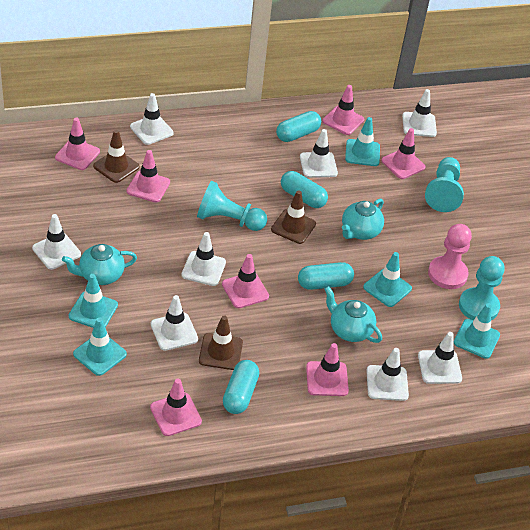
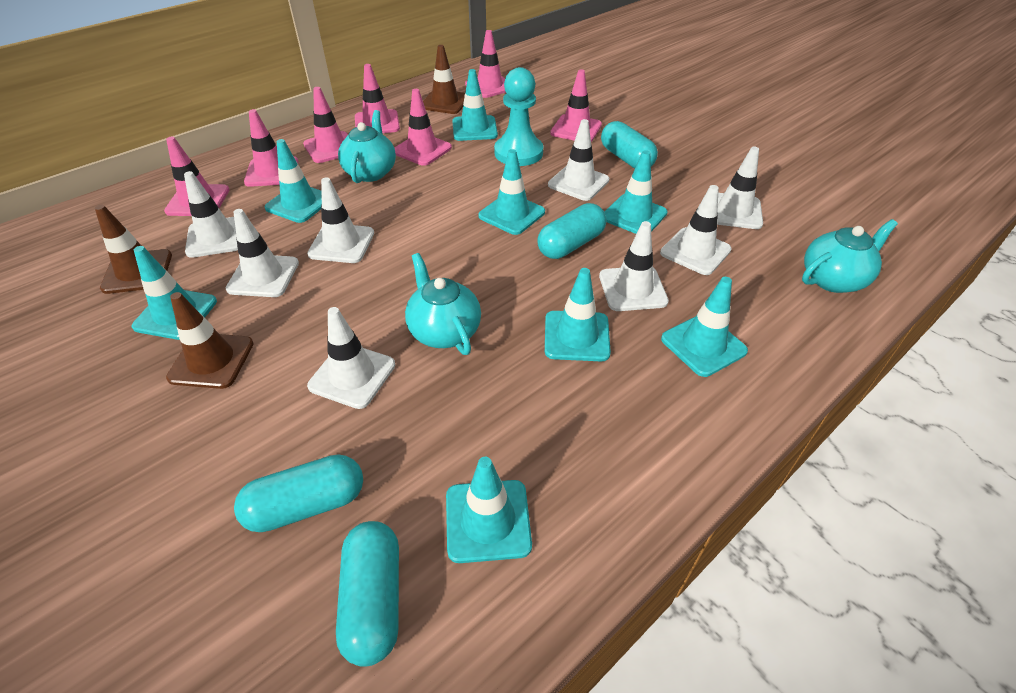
pink pawn: 1 -> 0
turquoise pawn: 3 -> 1
turquoise traffic cone: 5 -> 8

